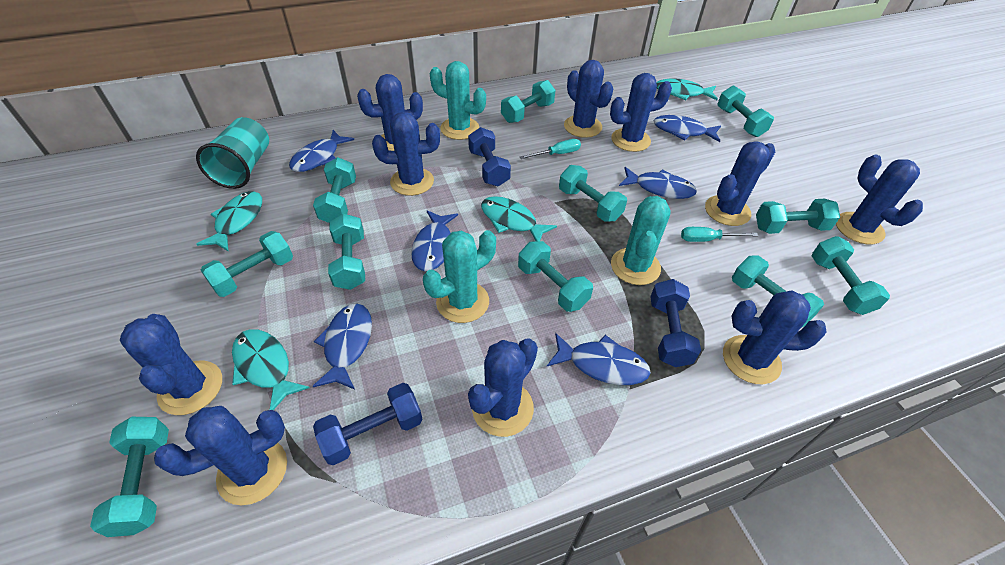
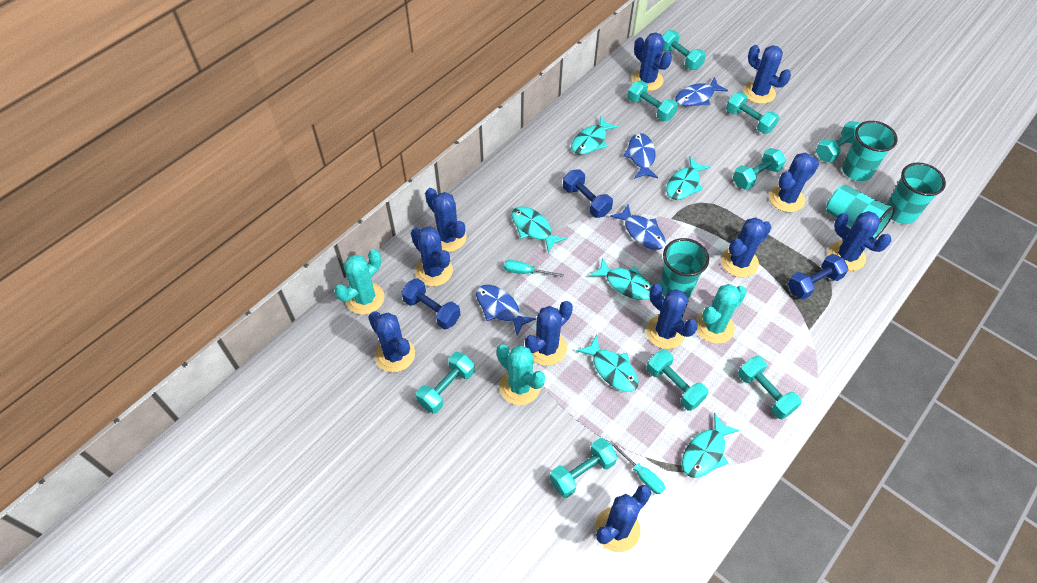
blue cactus: 10 -> 11
blue fish: 6 -> 4
turquoise cup: 1 -> 4
turquoise dumbbell: 11 -> 9
turquoise fish: 4 -> 6

